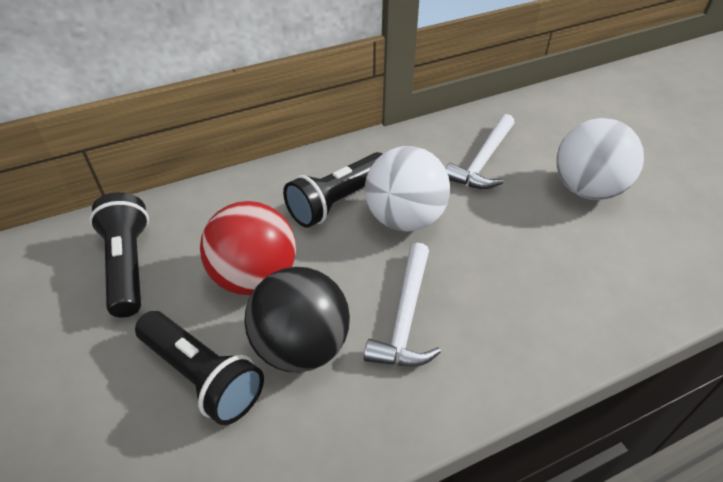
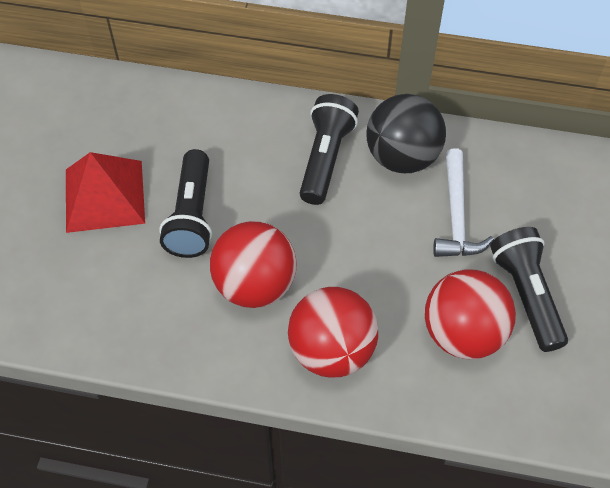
red ball: 1 -> 3
red pyramid: 0 -> 1
white ball: 2 -> 0
white hammer: 2 -> 1

